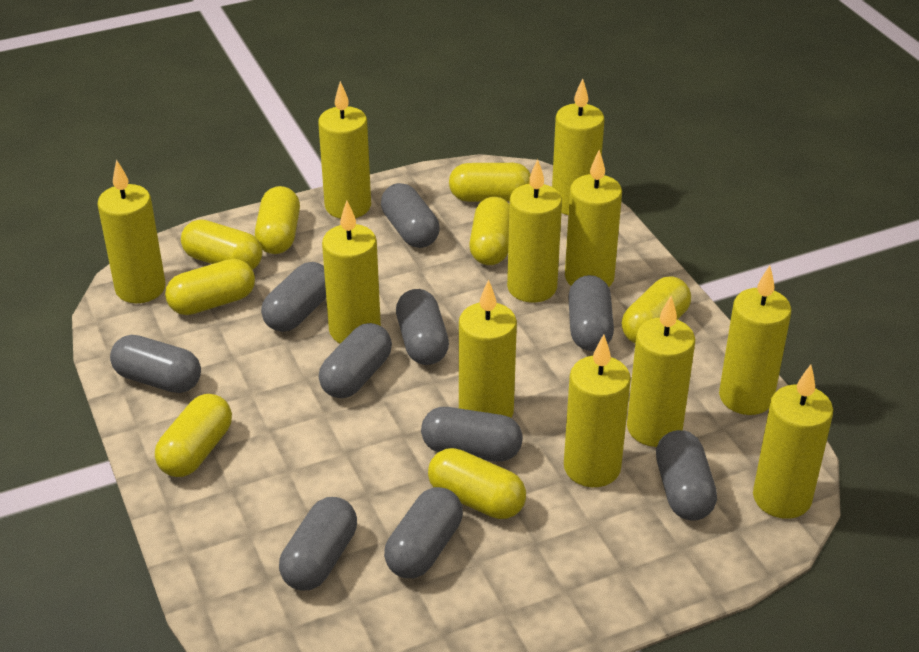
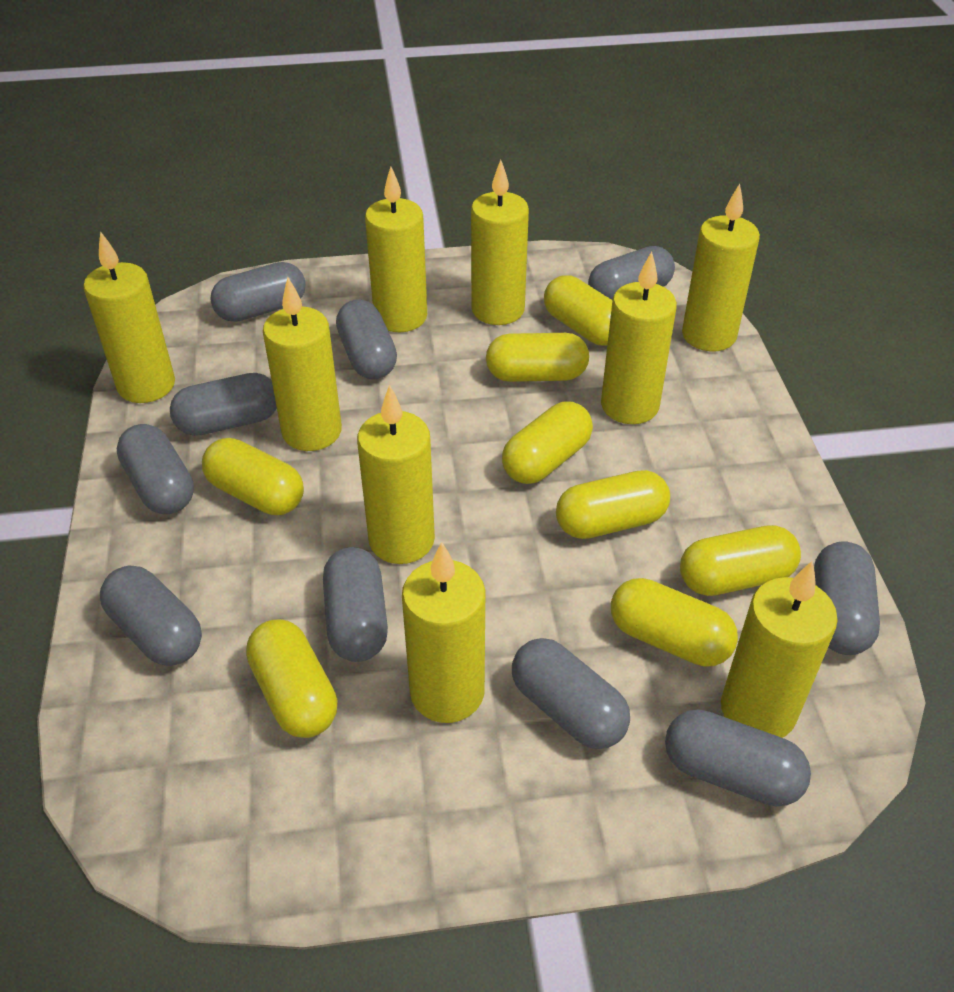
yellow candle: 11 -> 9

